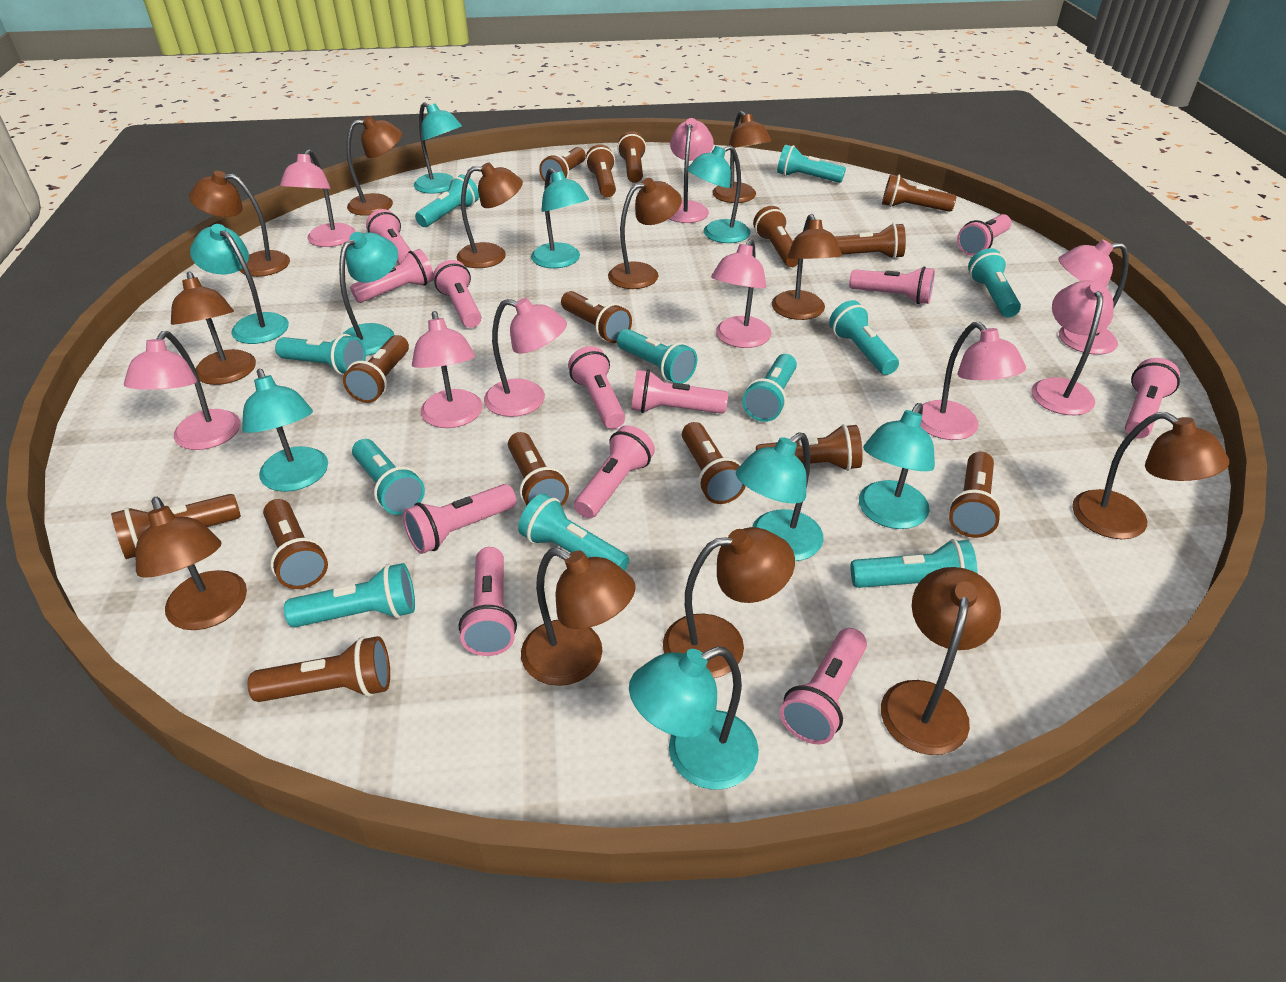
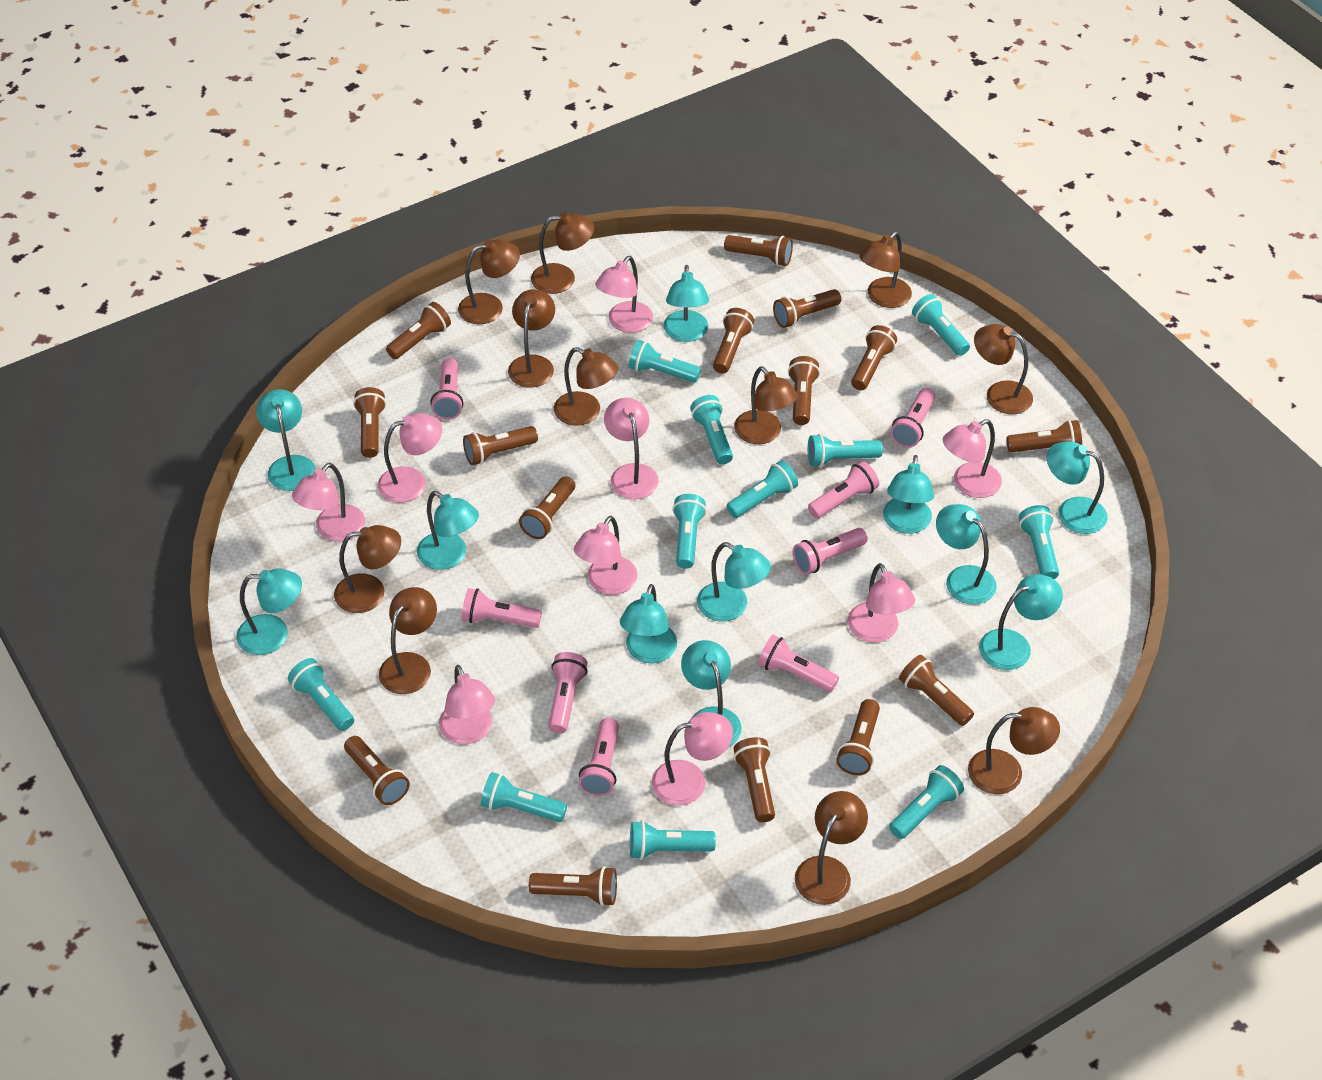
brown lamp: 12 -> 11
pink flashlight: 12 -> 8
turquoise lamp: 9 -> 11

